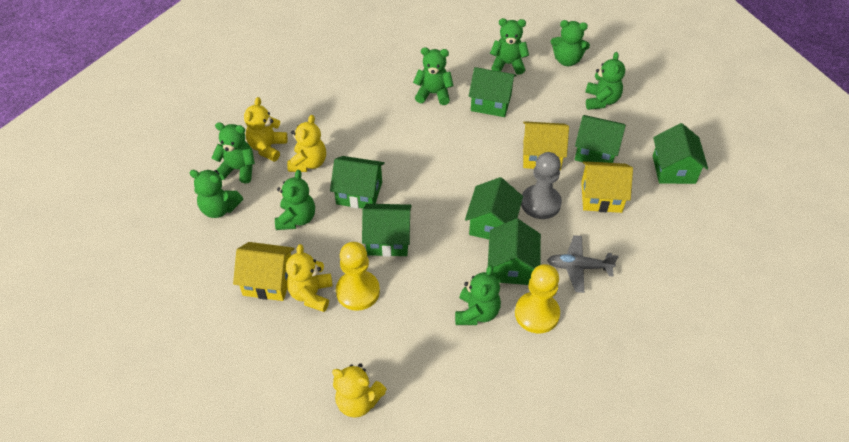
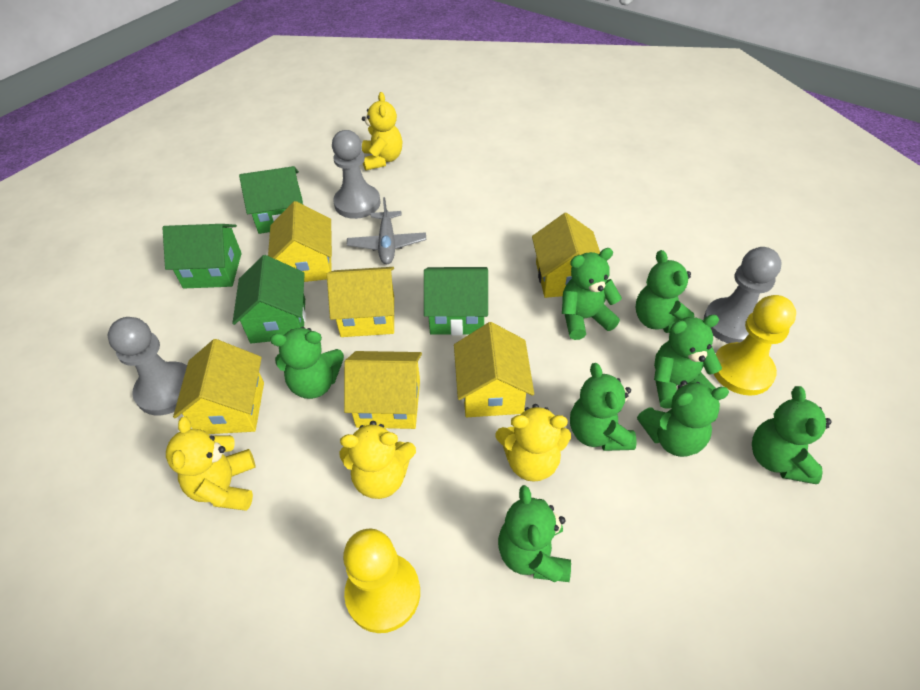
green house: 7 -> 4
grey pawn: 1 -> 3
yellow house: 3 -> 6

